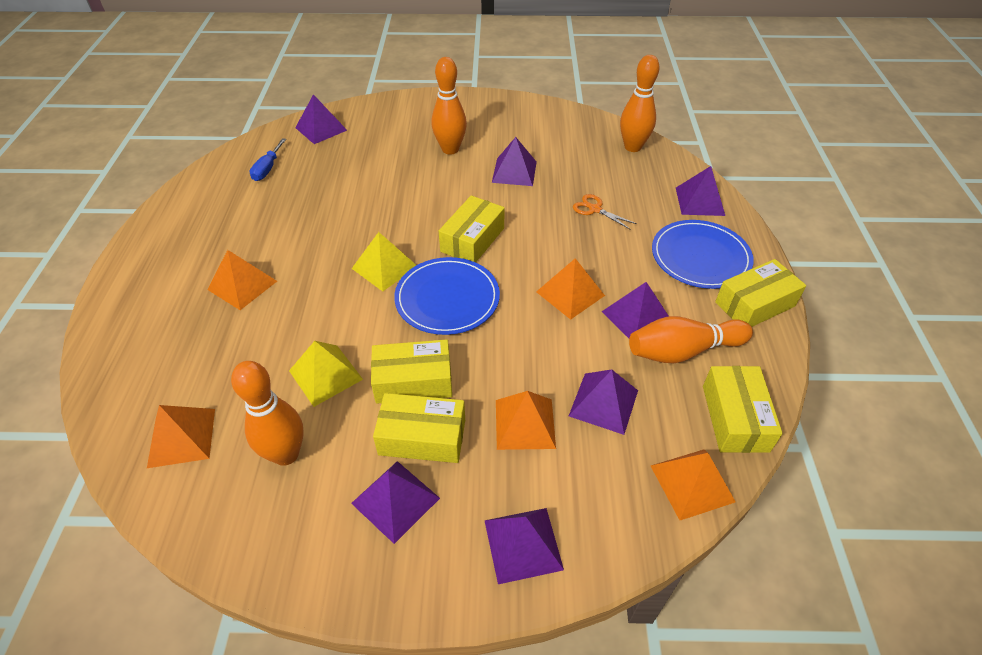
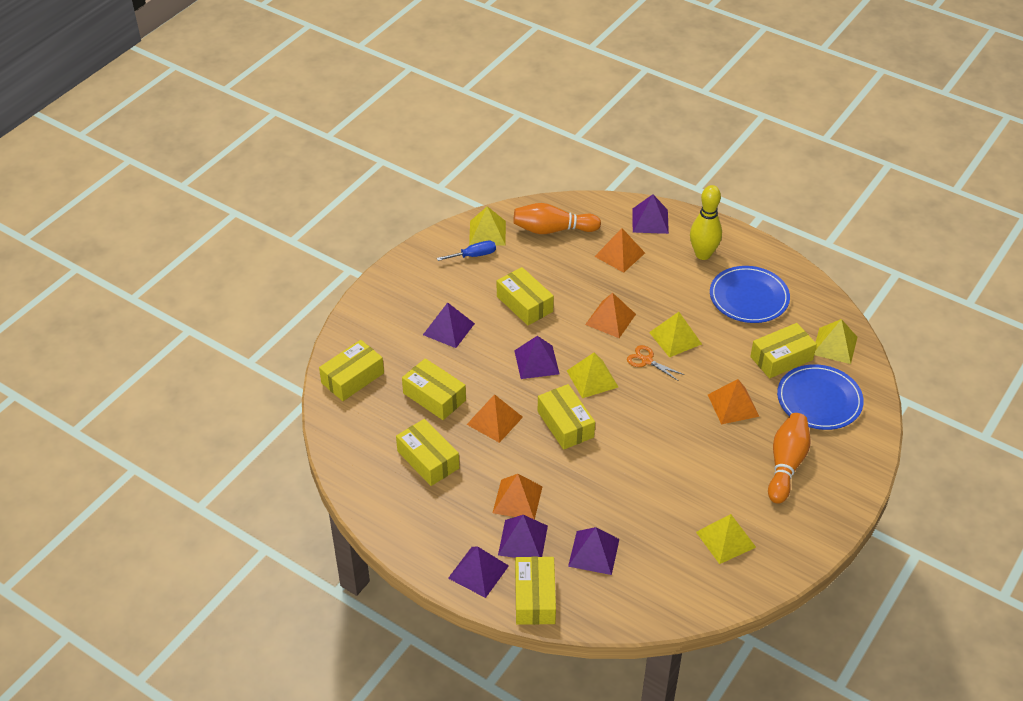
orange bowling pin: 4 -> 2
purple pyramid: 7 -> 6
yellow bowling pin: 0 -> 1
yellow box: 5 -> 7
yellow pyramid: 2 -> 5

